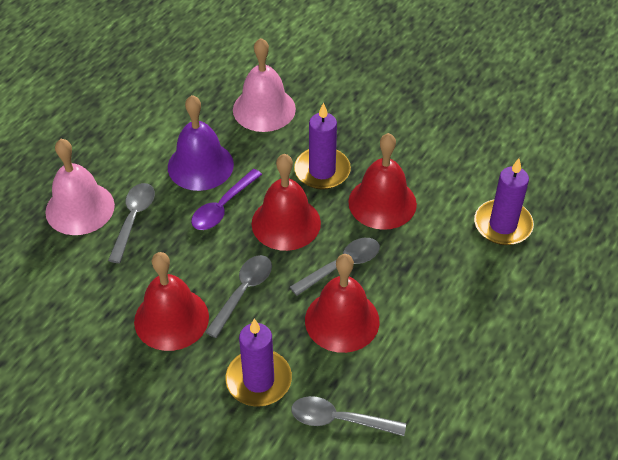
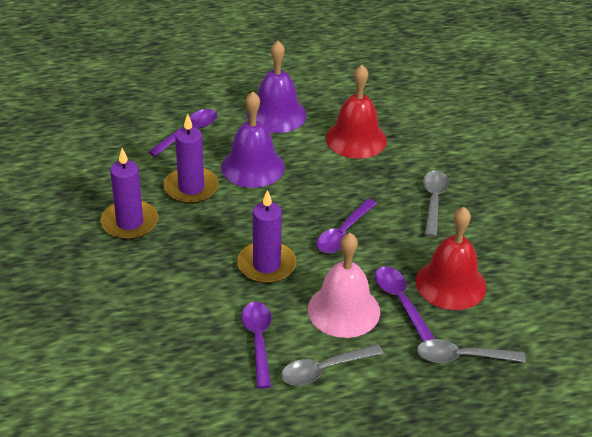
grey spoon: 4 -> 3
pink bell: 2 -> 1
purple bell: 1 -> 2
purple spoon: 1 -> 4
red bell: 4 -> 2

